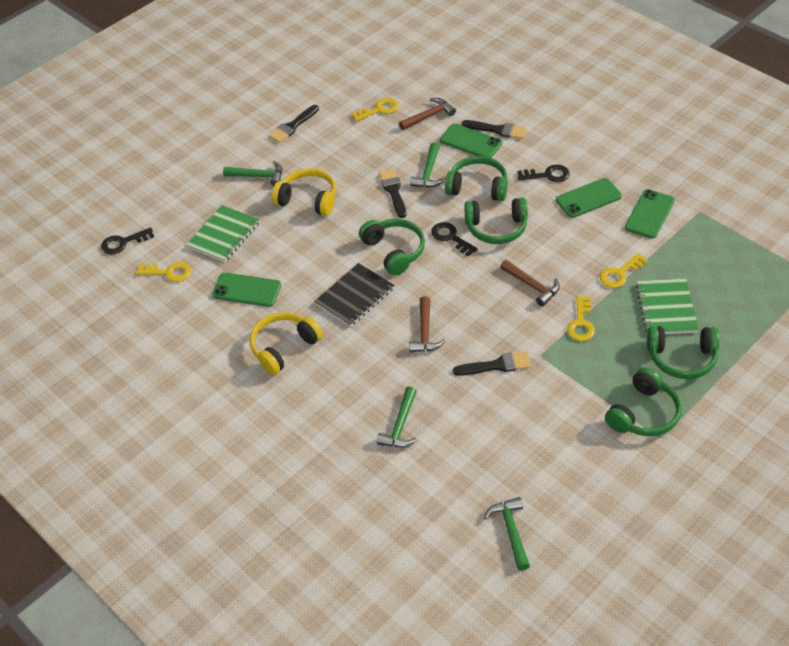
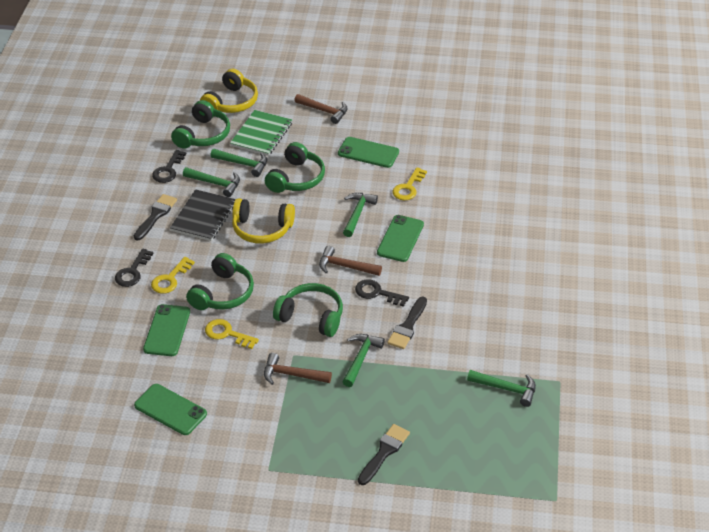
black brush: 4 -> 3
green hammer: 4 -> 5
green headphones: 5 -> 4
green notebook: 2 -> 1
yellow key: 4 -> 3

